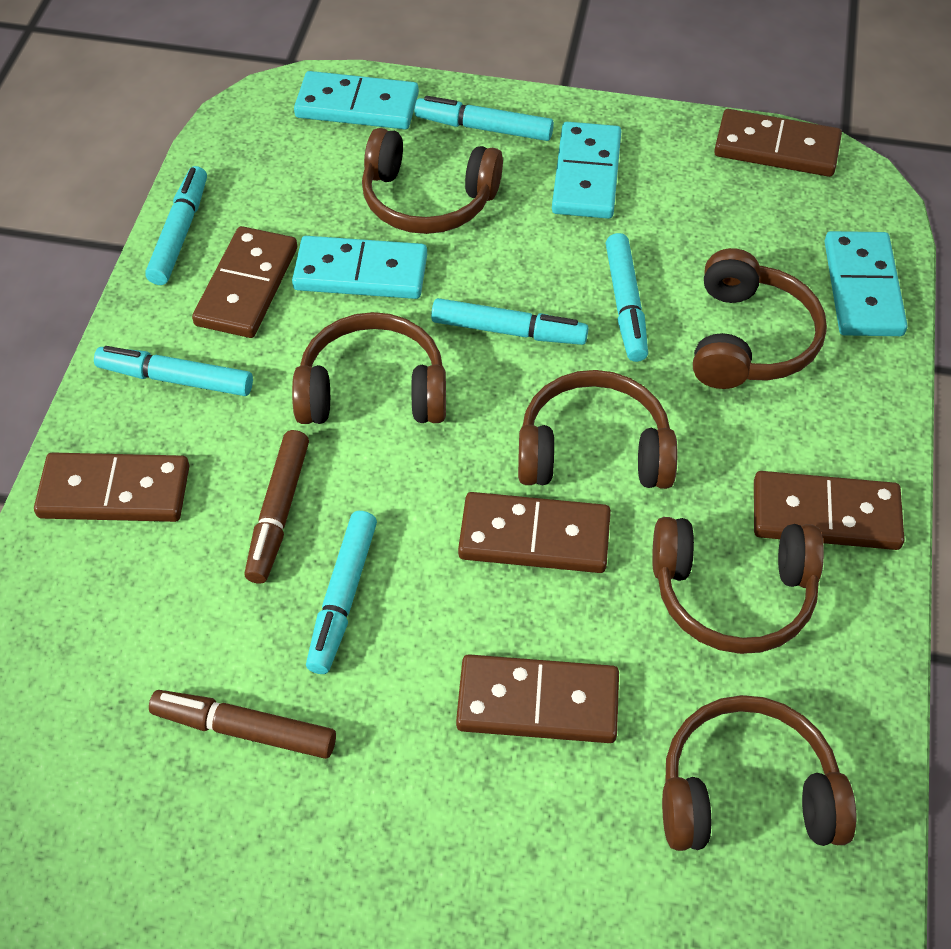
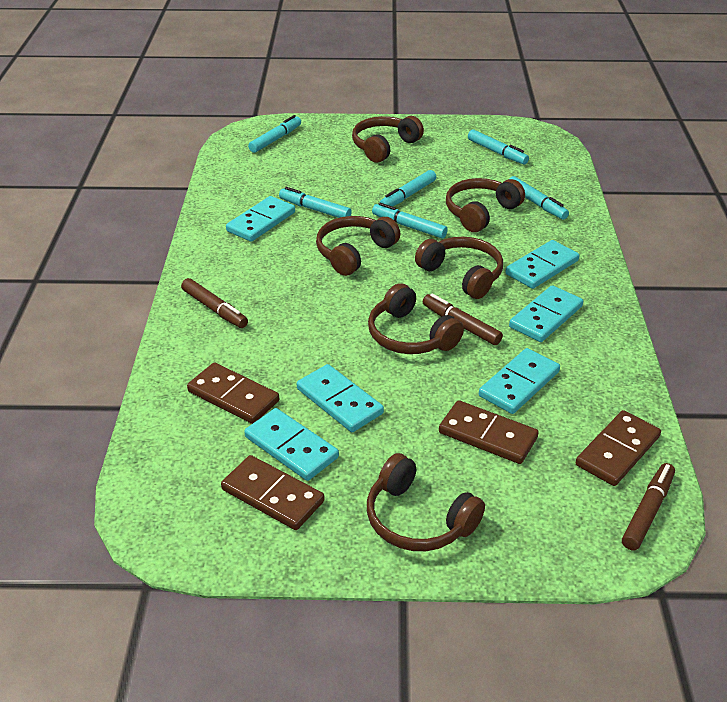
brown domino: 6 -> 4
brown marker: 2 -> 3
turquoise domino: 4 -> 6

